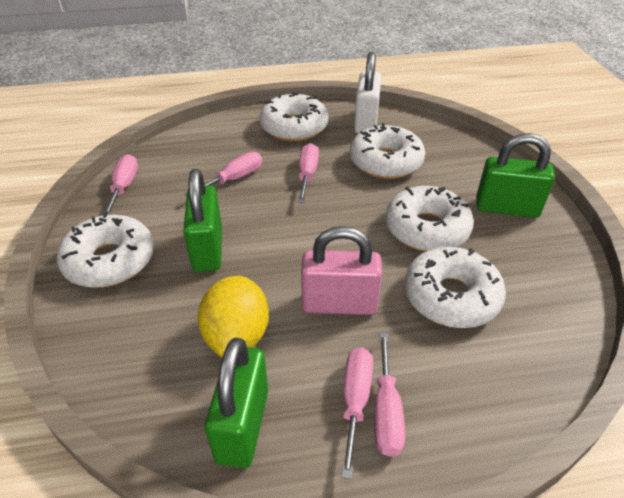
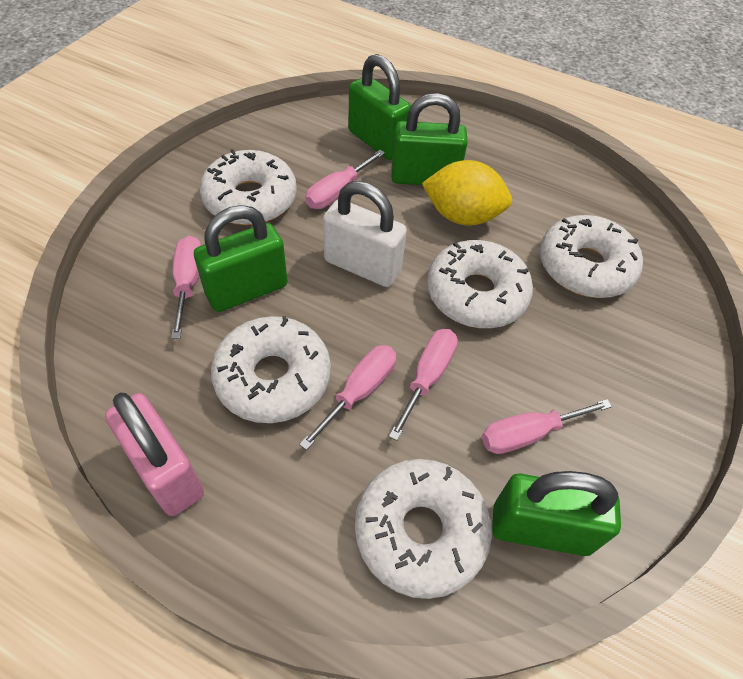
green padlock: 3 -> 4

